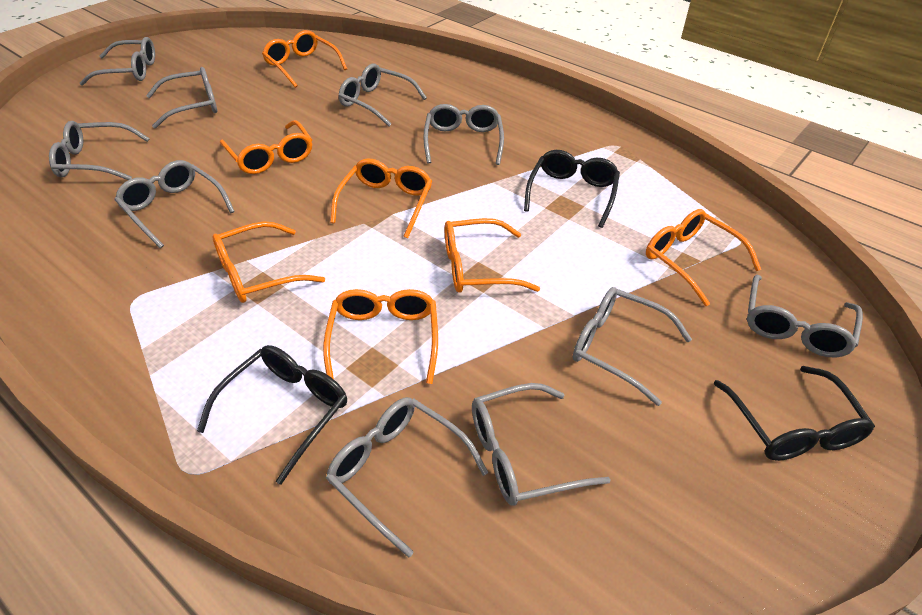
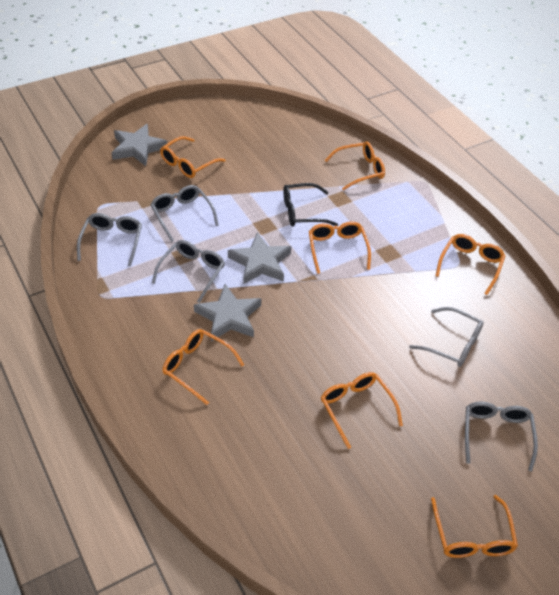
black glasses: 3 -> 1
grey glasses: 10 -> 5
grey star: 0 -> 3

